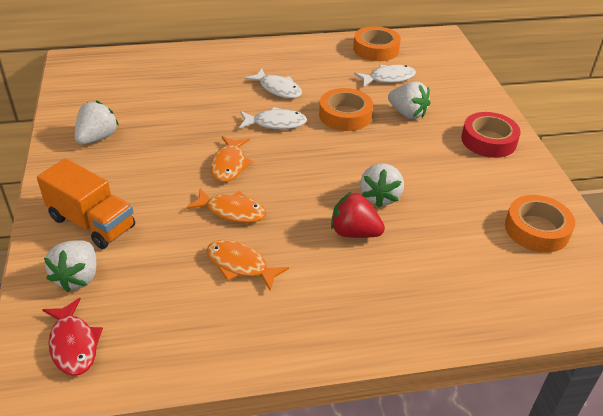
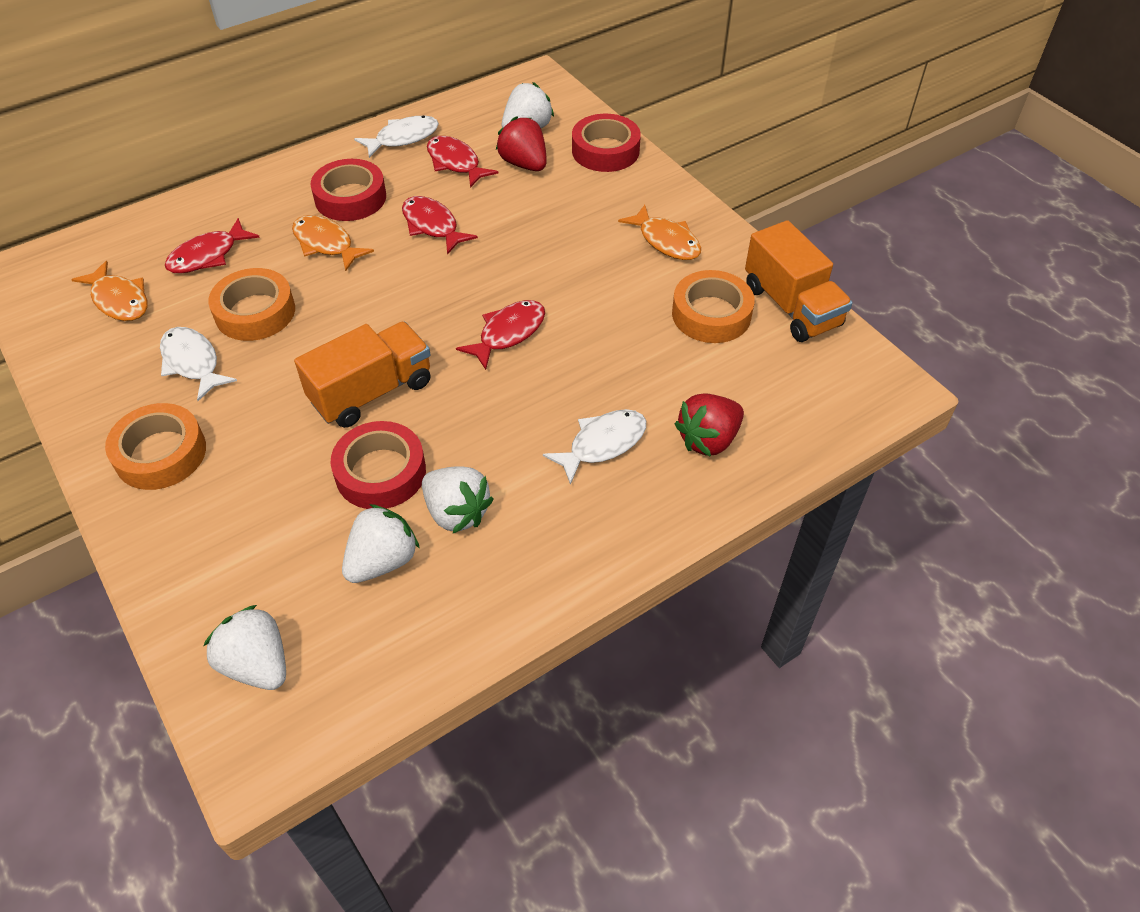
orange truck: 1 -> 2
red fish: 1 -> 4
red strawberry: 1 -> 2
red tape: 1 -> 3

